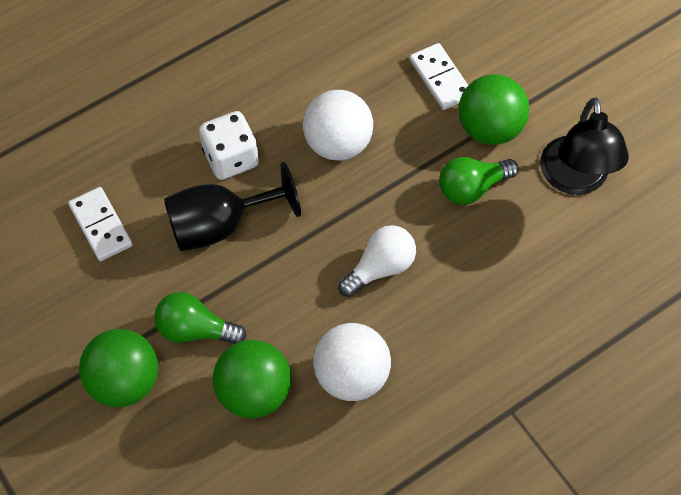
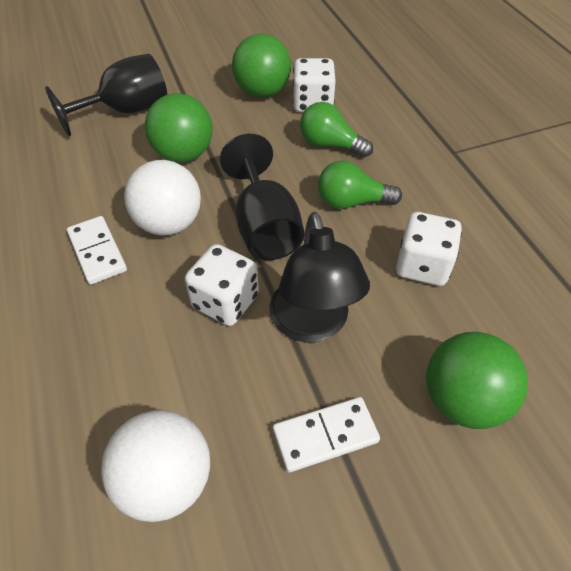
black goblet: 1 -> 2
white dice: 1 -> 3
white light bulb: 1 -> 0

